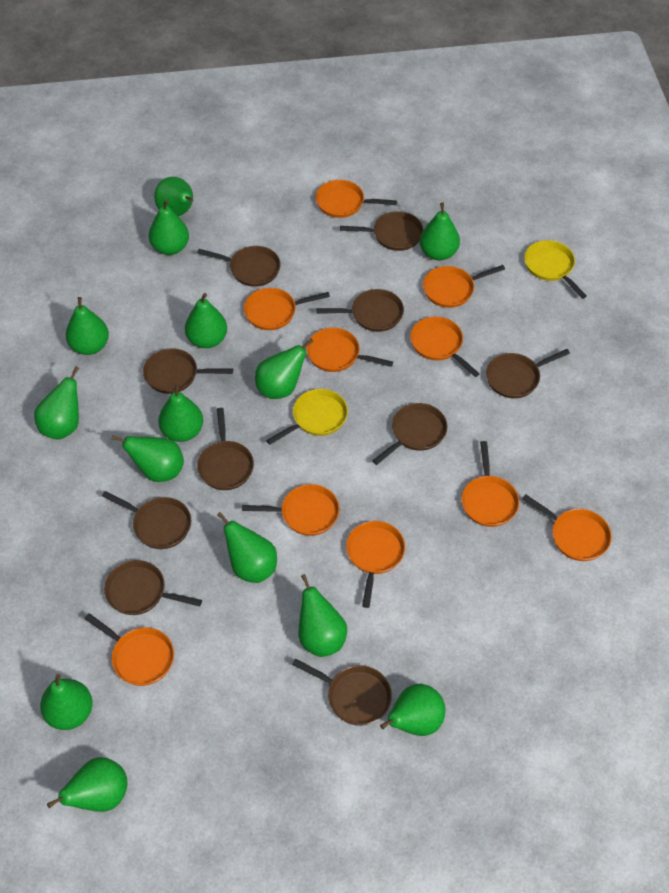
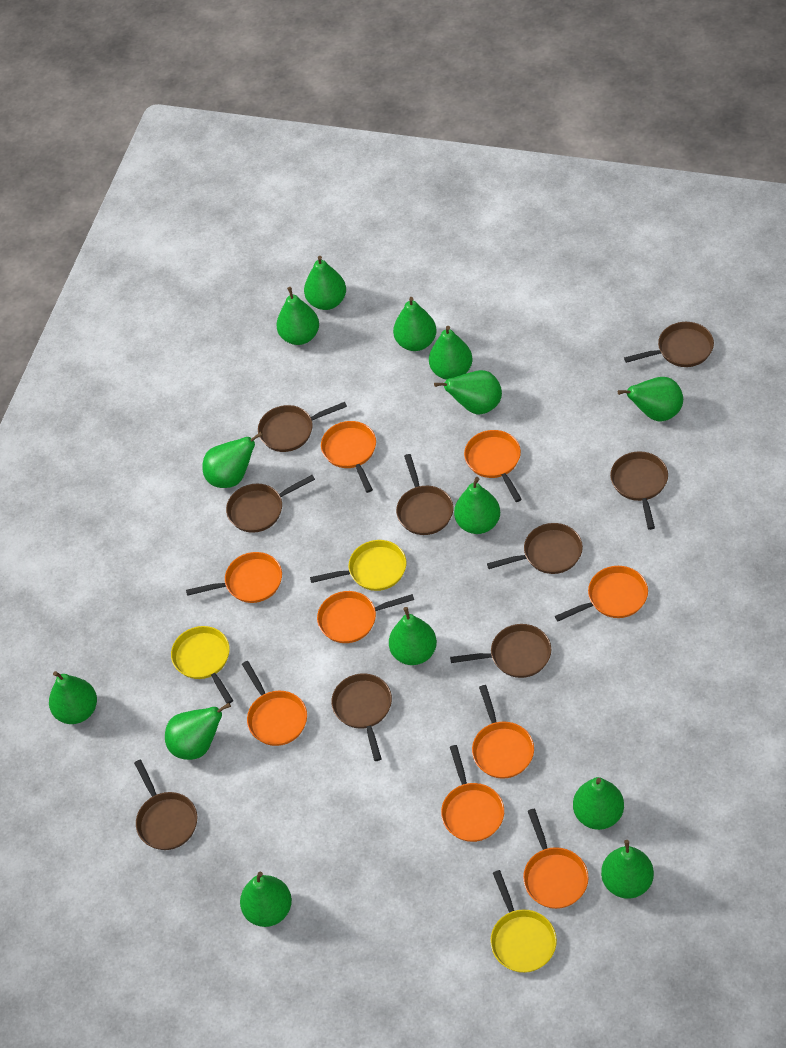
brown pan: 10 -> 9
orange pan: 10 -> 9
yellow pan: 2 -> 3

